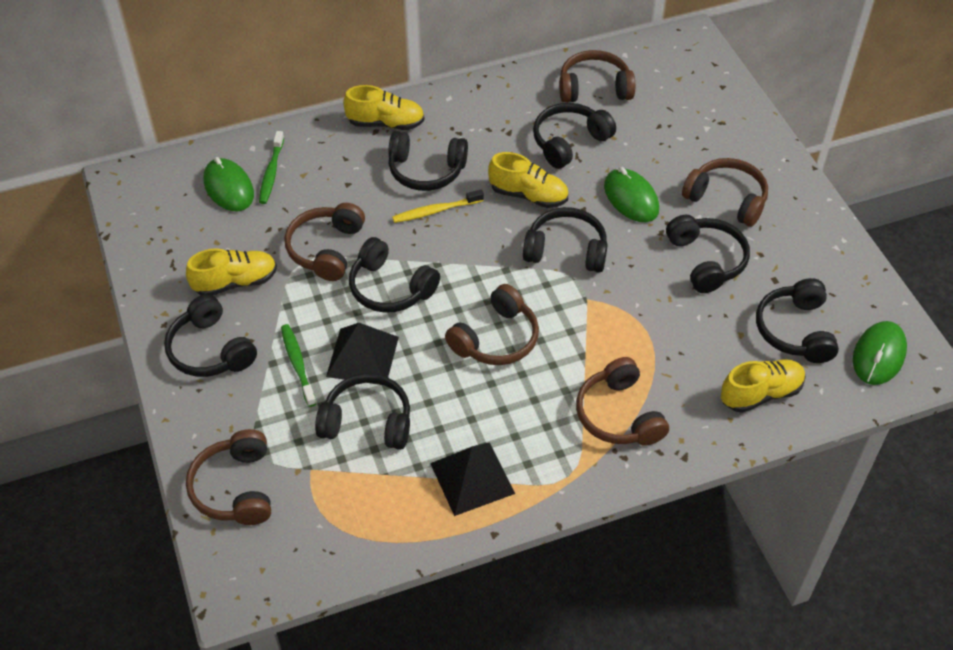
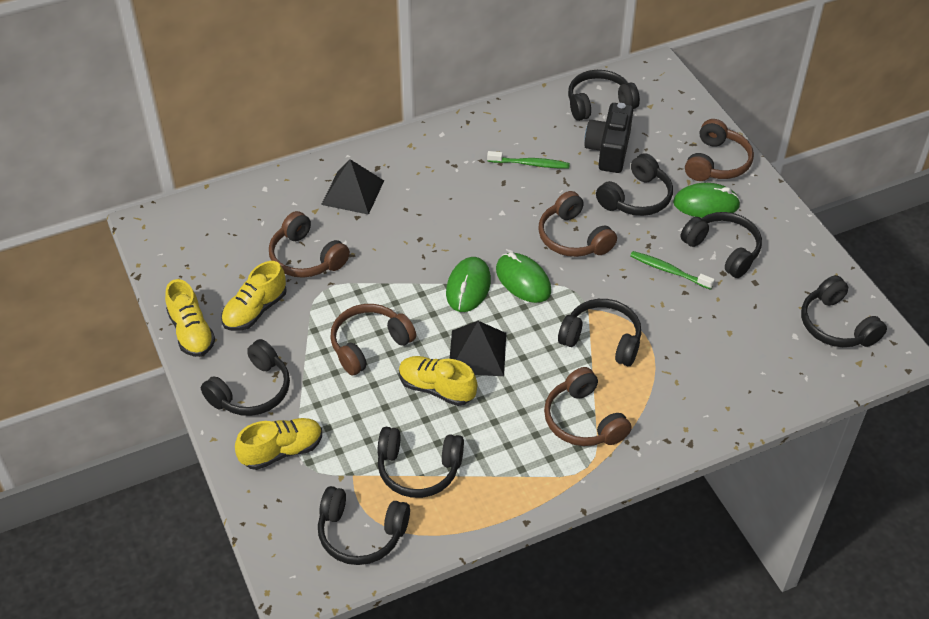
black camera: 0 -> 1
brown headphones: 6 -> 5
yellow toothbrush: 1 -> 0

